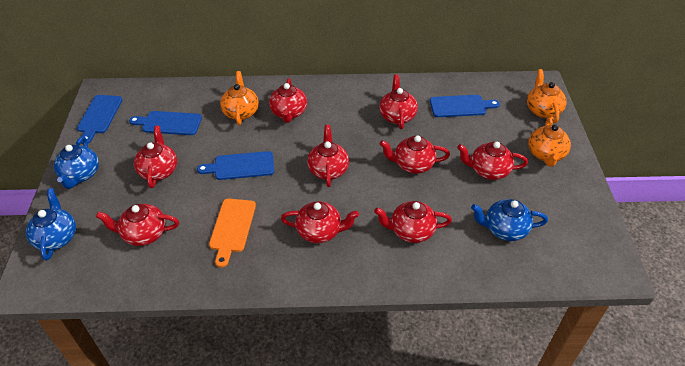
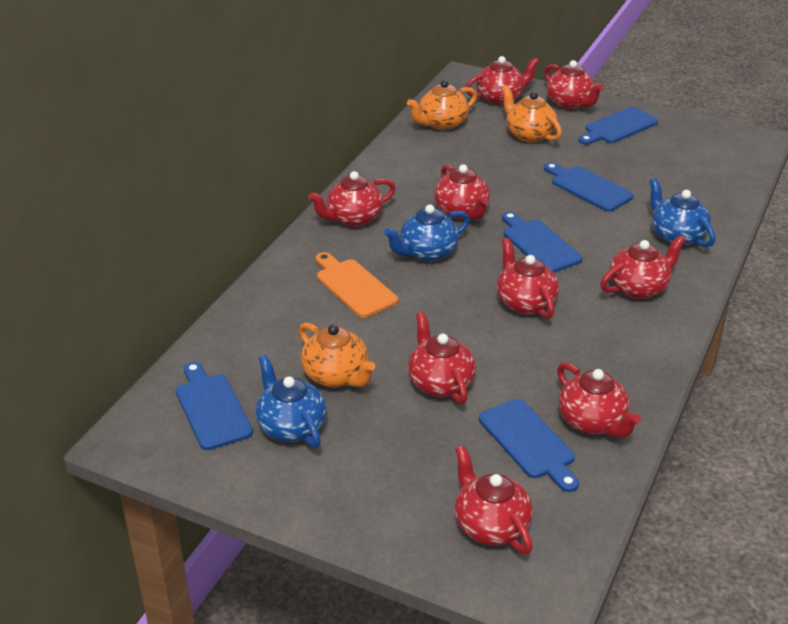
blue cutting board: 4 -> 5

